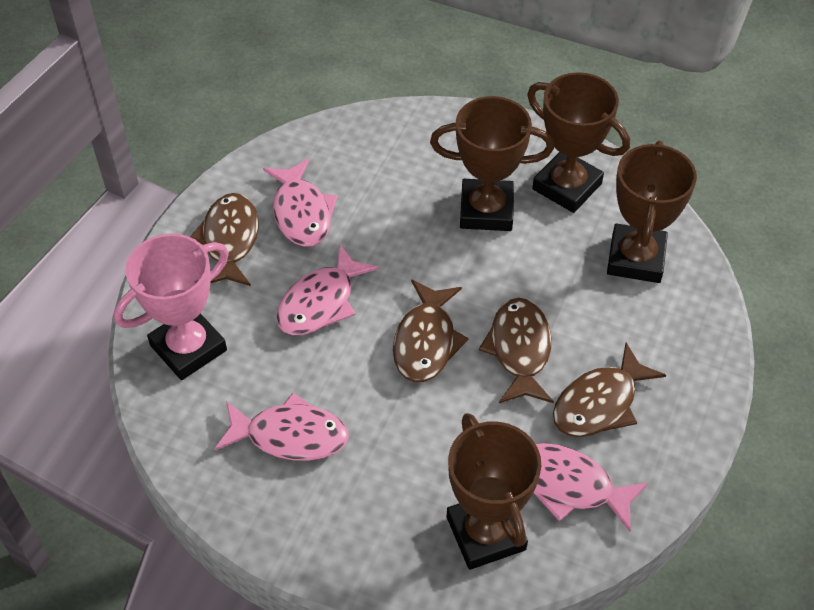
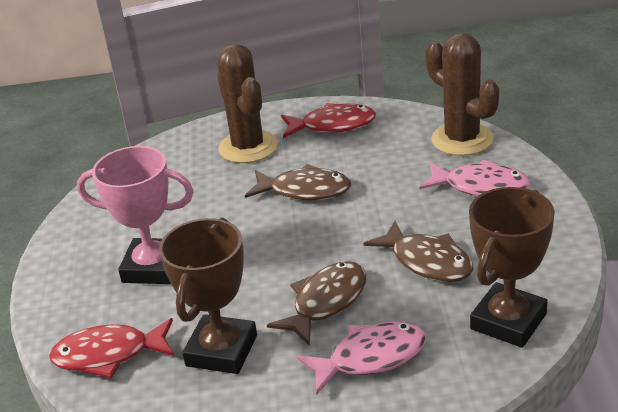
brown cactus: 0 -> 2
brown fish: 4 -> 3
brown trophy: 4 -> 2
pink fish: 4 -> 2
red fish: 0 -> 2

